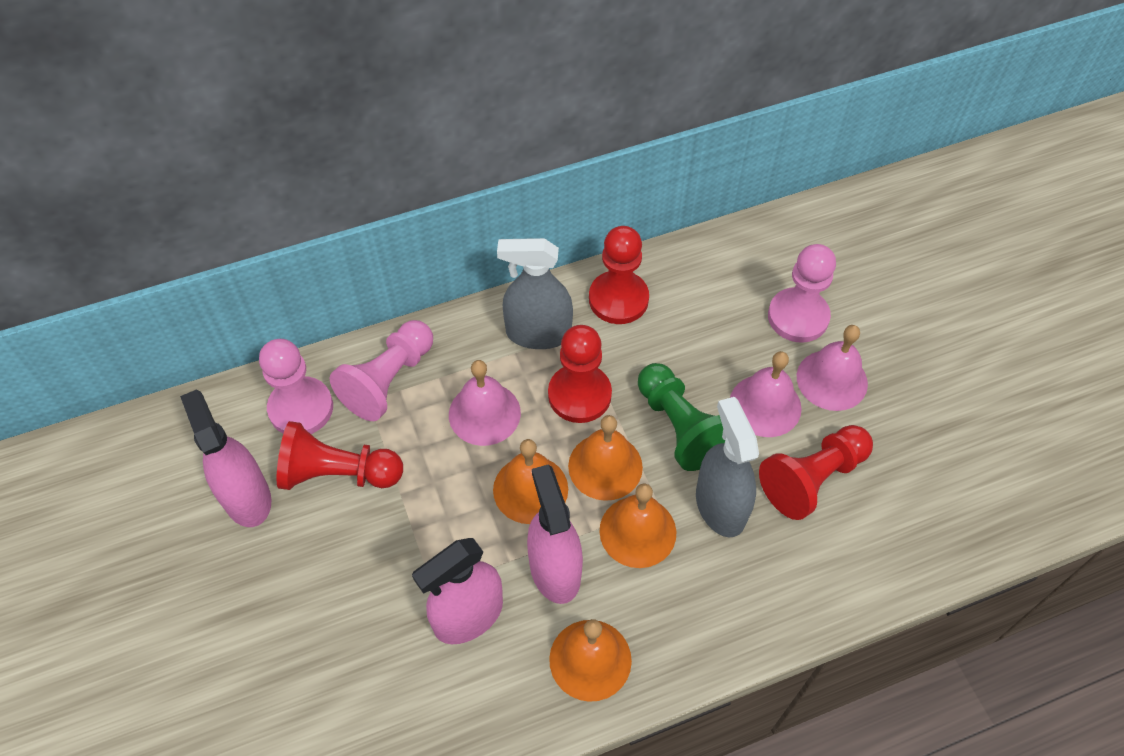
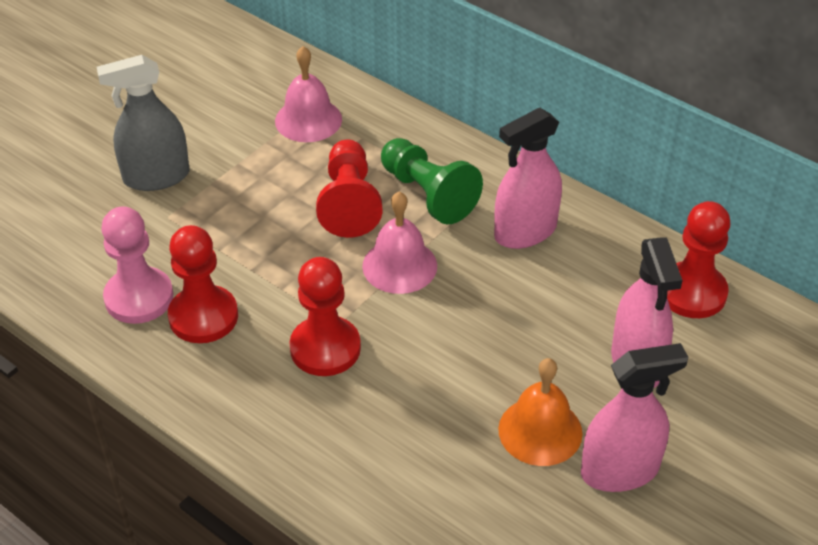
grey spray bottle: 2 -> 1
orange bell: 4 -> 1
pink bell: 3 -> 2
pink pawn: 3 -> 1

